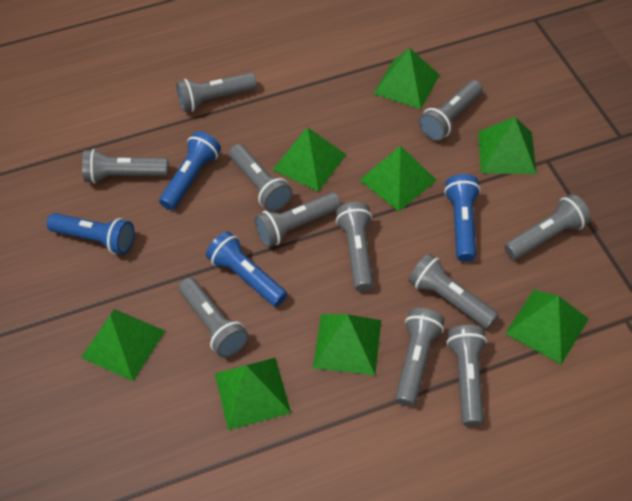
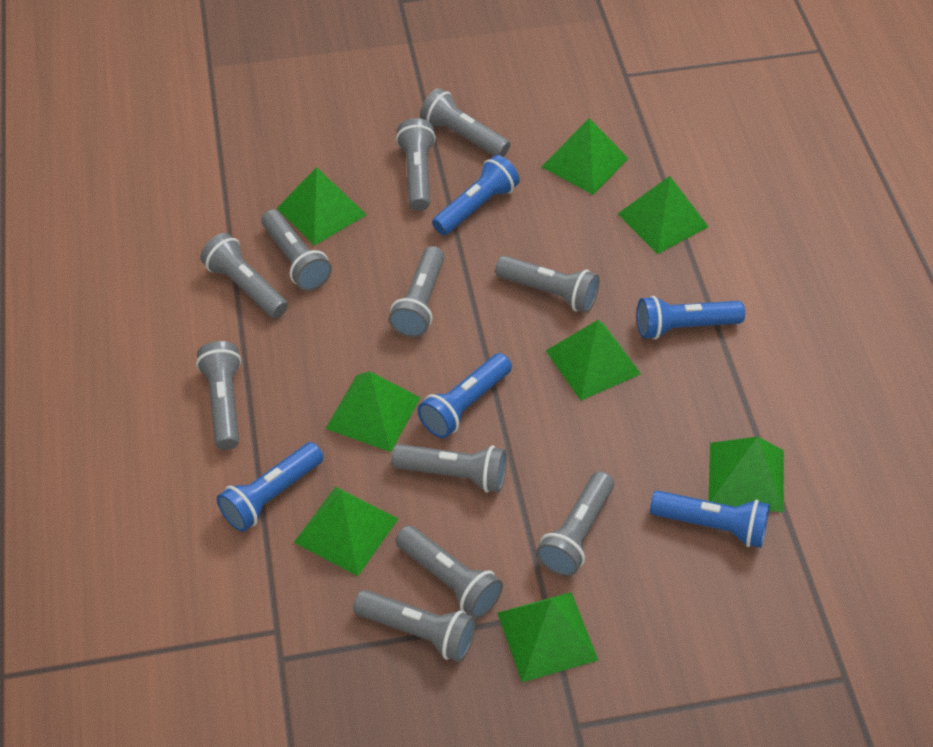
blue flashlight: 4 -> 5

